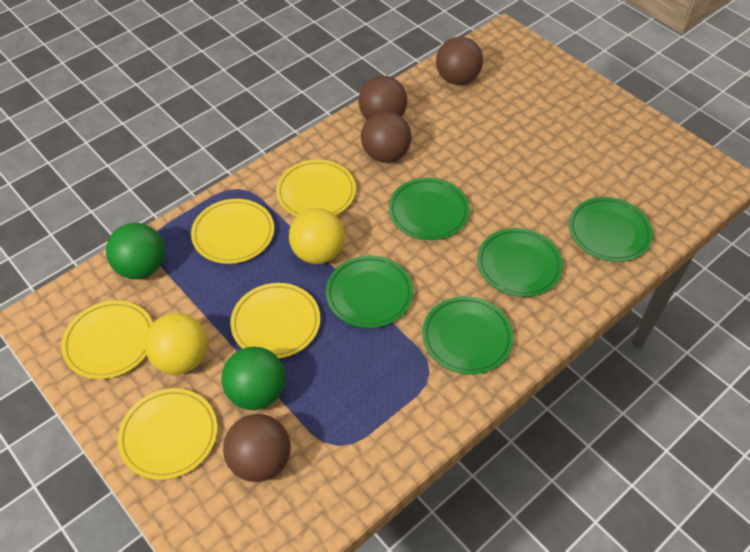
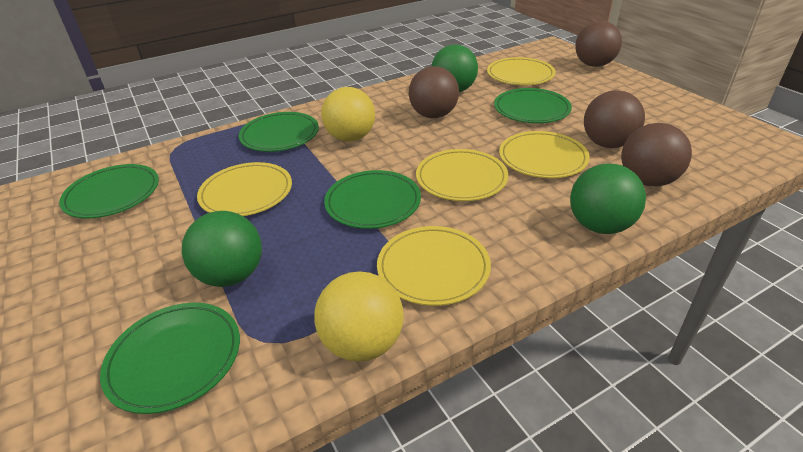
green ball: 2 -> 3

